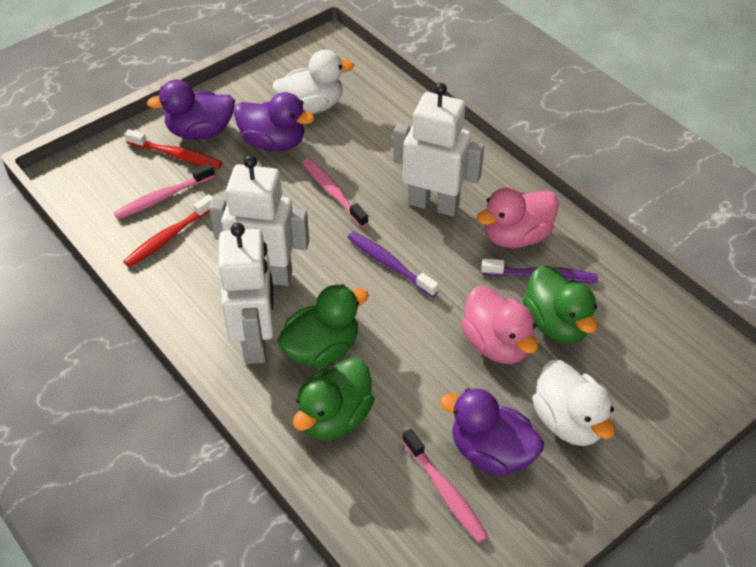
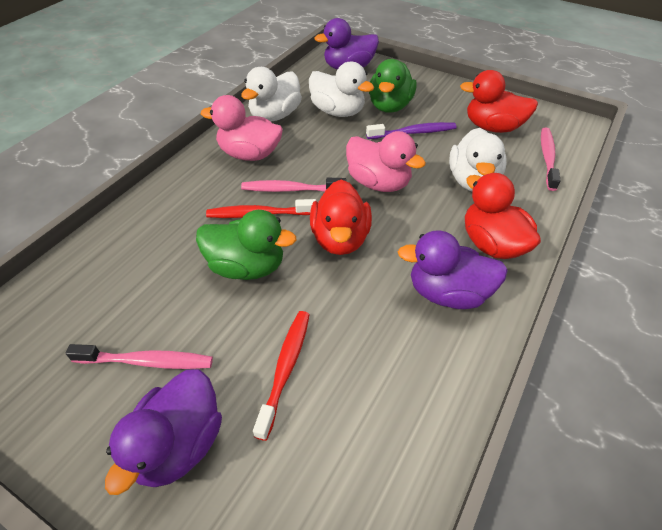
green duck: 3 -> 2
purple toothbrush: 2 -> 1
red duck: 0 -> 3
white duck: 2 -> 3
white robot: 3 -> 0

